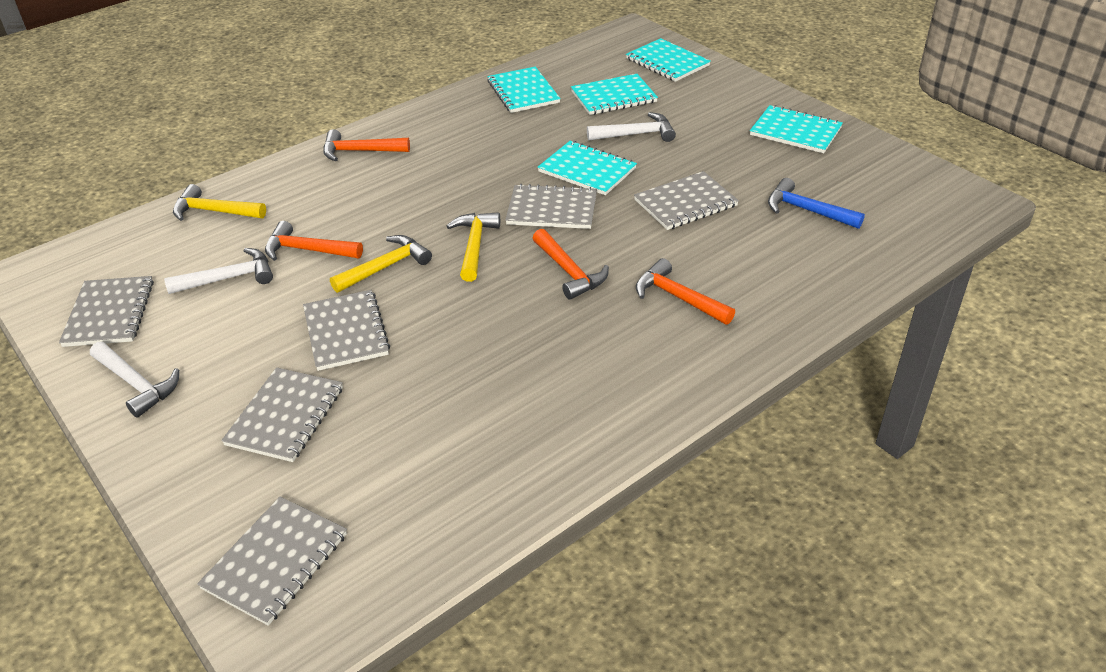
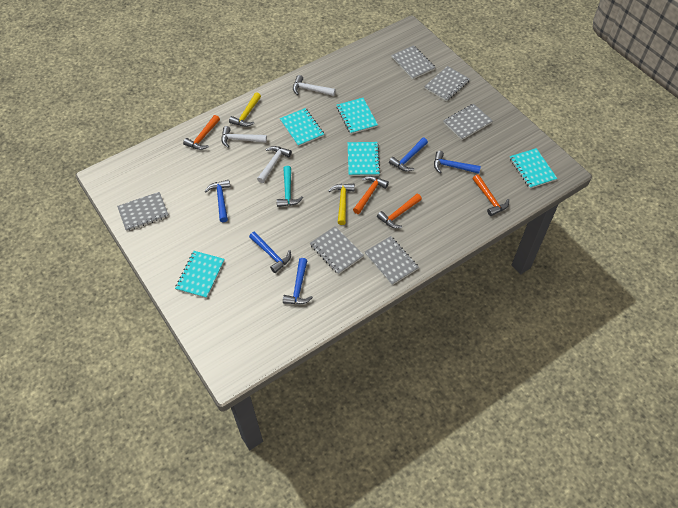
blue hammer: 1 -> 5
turquoise hammer: 0 -> 1
yellow hammer: 3 -> 2

